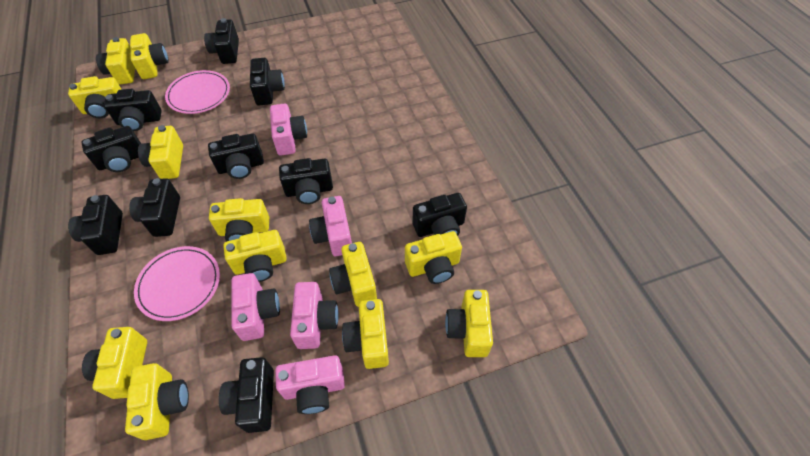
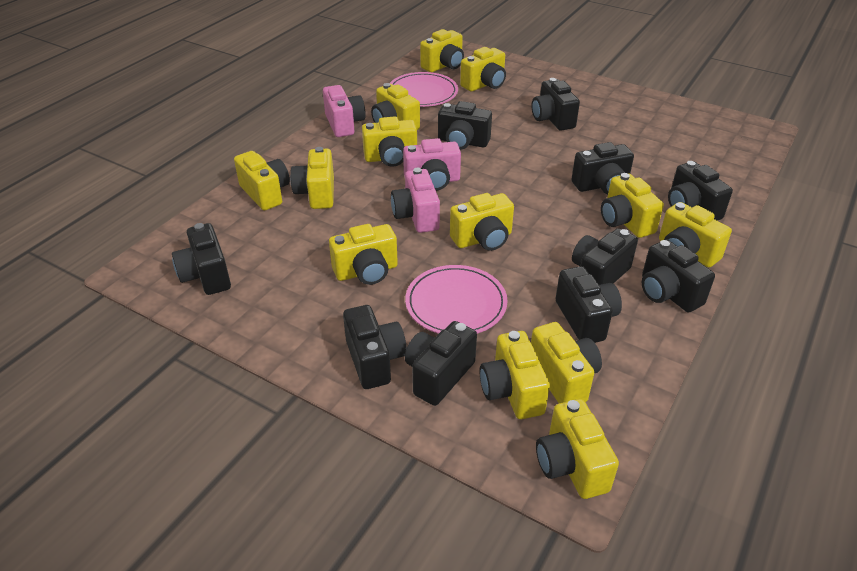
pink camera: 5 -> 3
yellow camera: 12 -> 13

